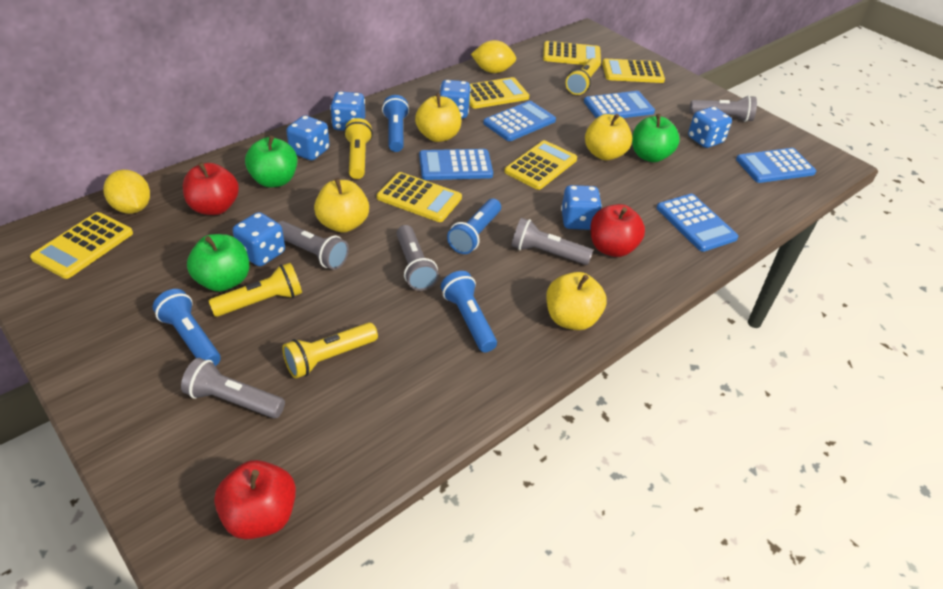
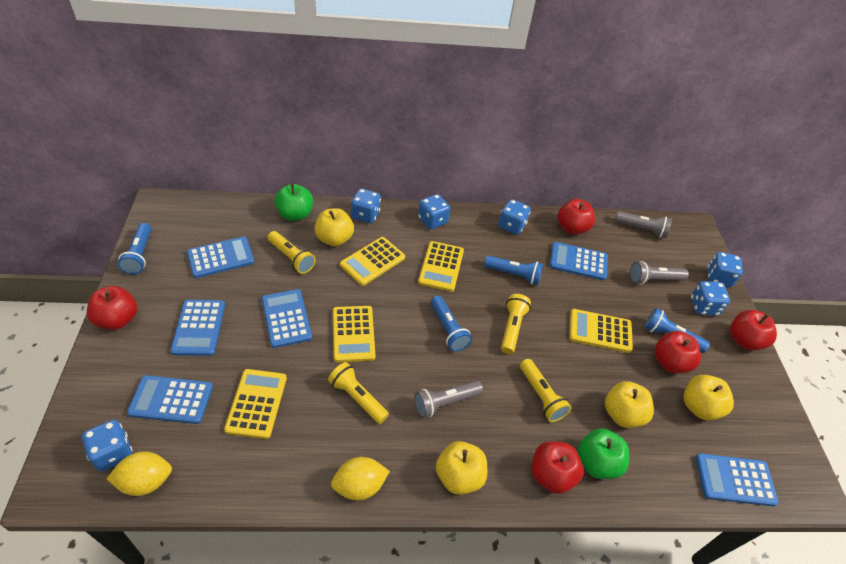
blue calculator: 5 -> 6
green apple: 3 -> 2
grey flashlight: 5 -> 3
red apple: 3 -> 5
yellow calculator: 6 -> 5

